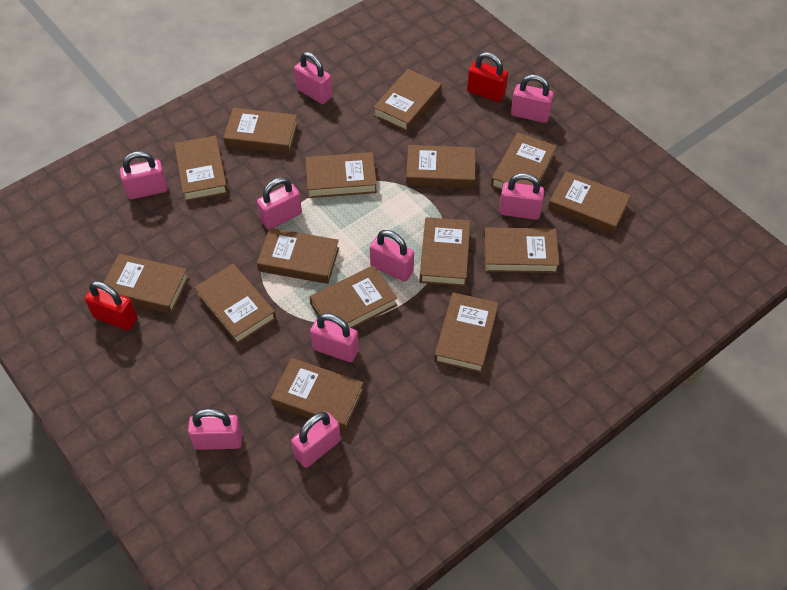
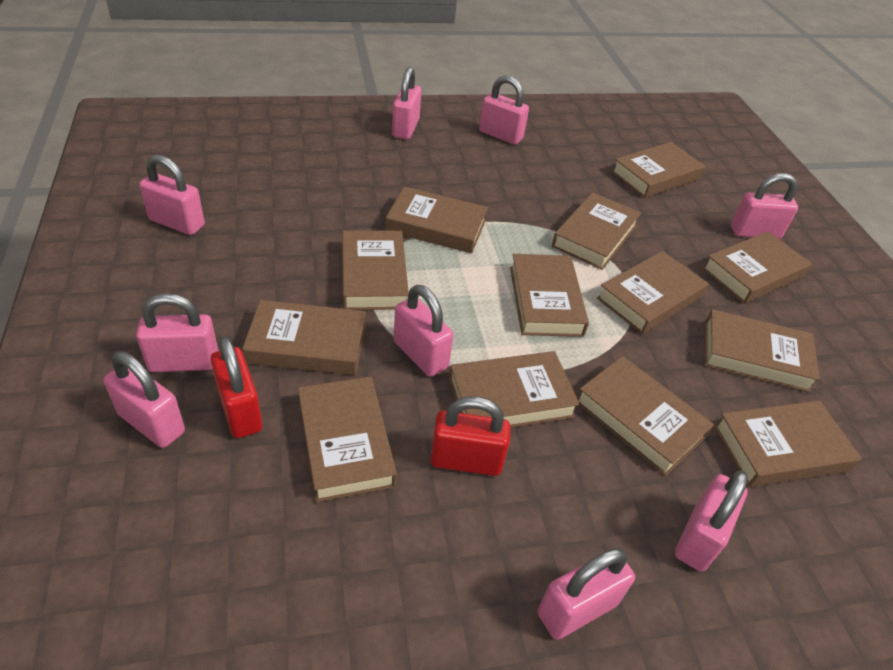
brown book: 15 -> 13

